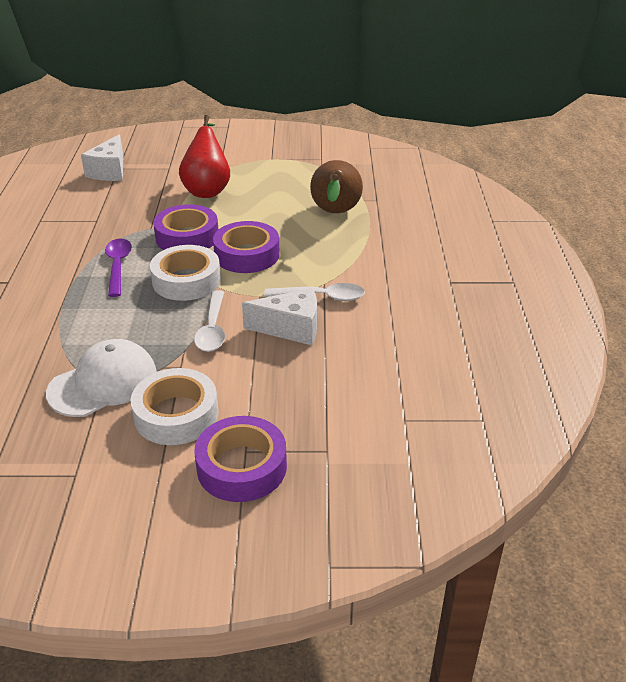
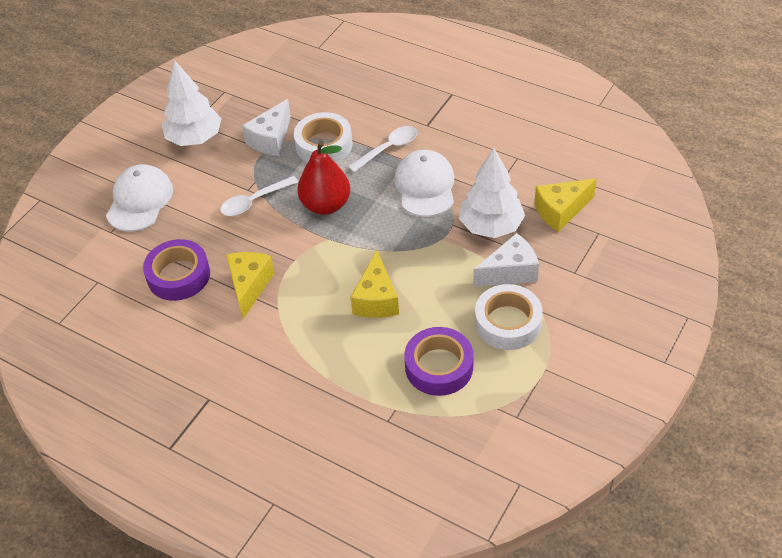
brown pear: 1 -> 0
purple spoon: 1 -> 0
purple tape: 3 -> 2
white cap: 1 -> 2
white tree: 0 -> 2
yellow cheese: 0 -> 3

